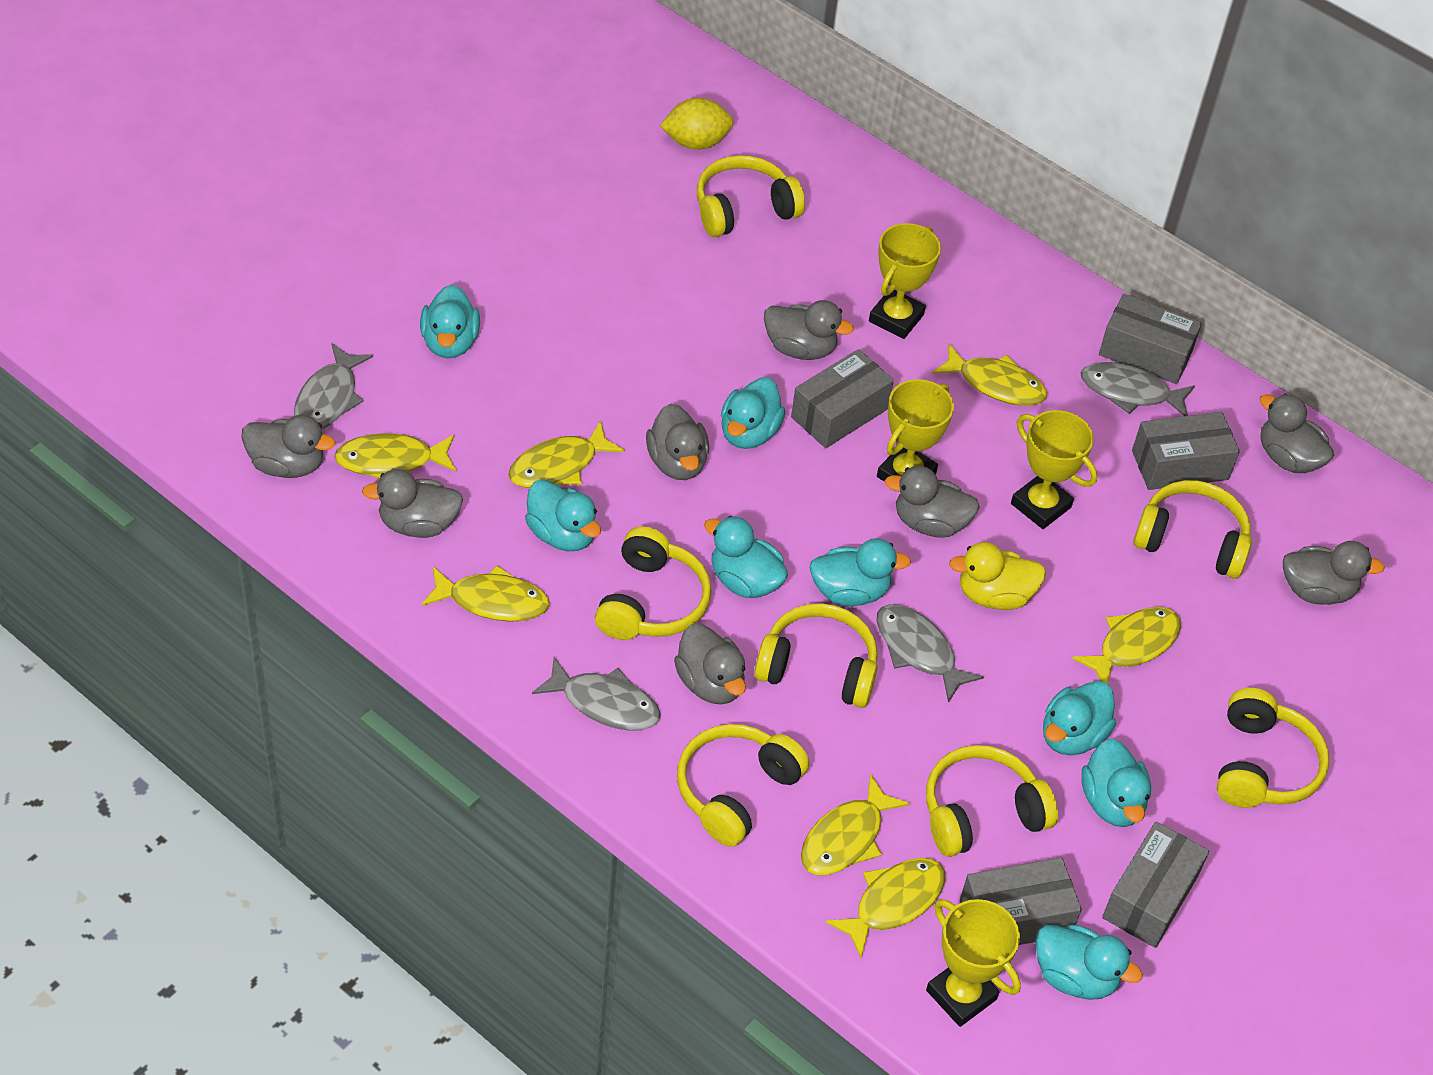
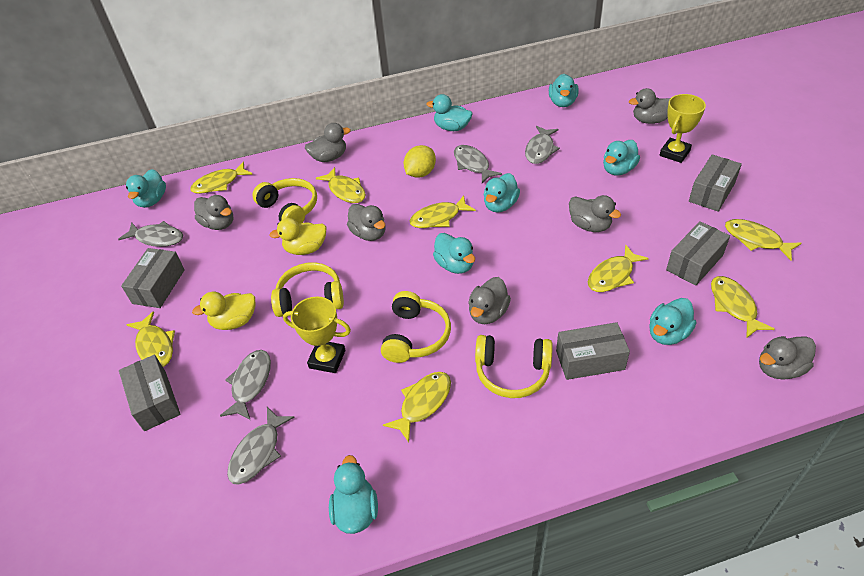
grey duck: 8 -> 7
grey fish: 4 -> 5
yellow duck: 1 -> 2
yellow fish: 7 -> 8
yellow headphones: 7 -> 4
yellow trophy: 4 -> 2

